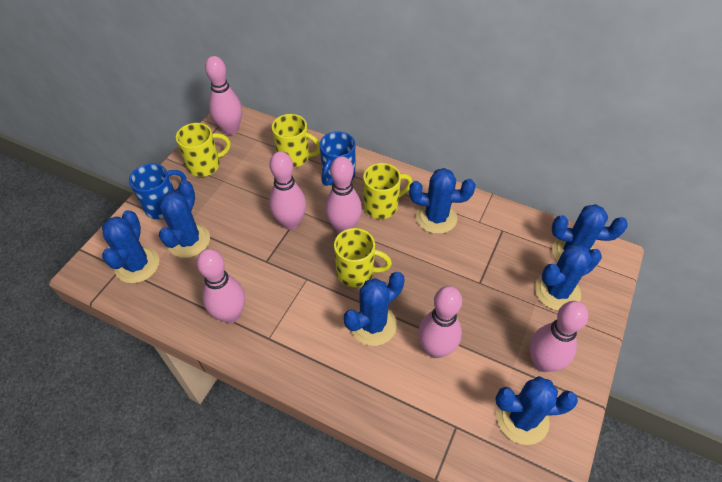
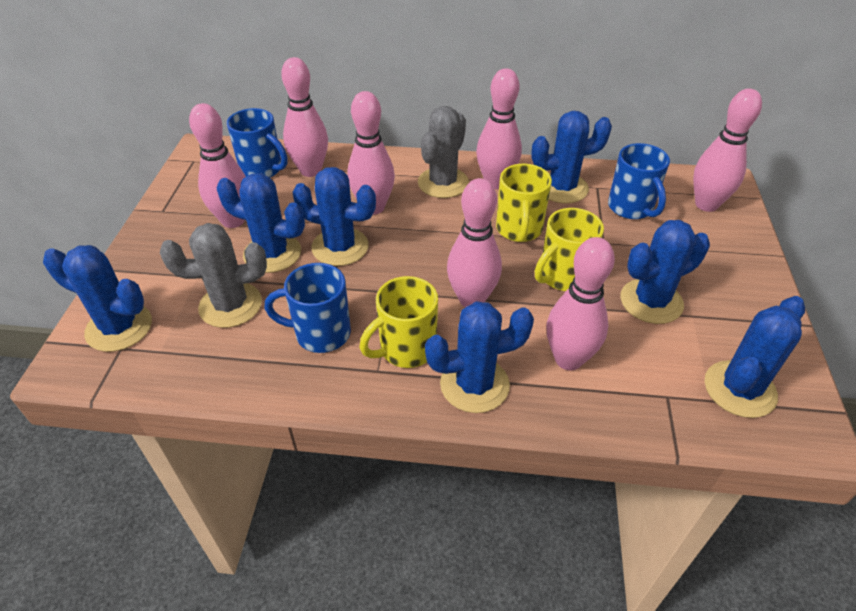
blue mug: 2 -> 3
grey cactus: 0 -> 2
pink bowling pin: 6 -> 7
yellow mug: 4 -> 3

